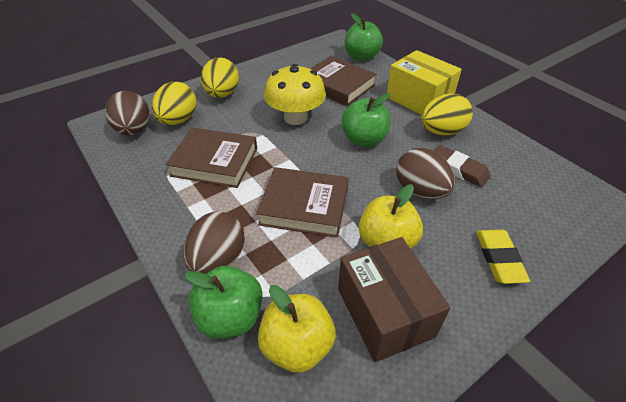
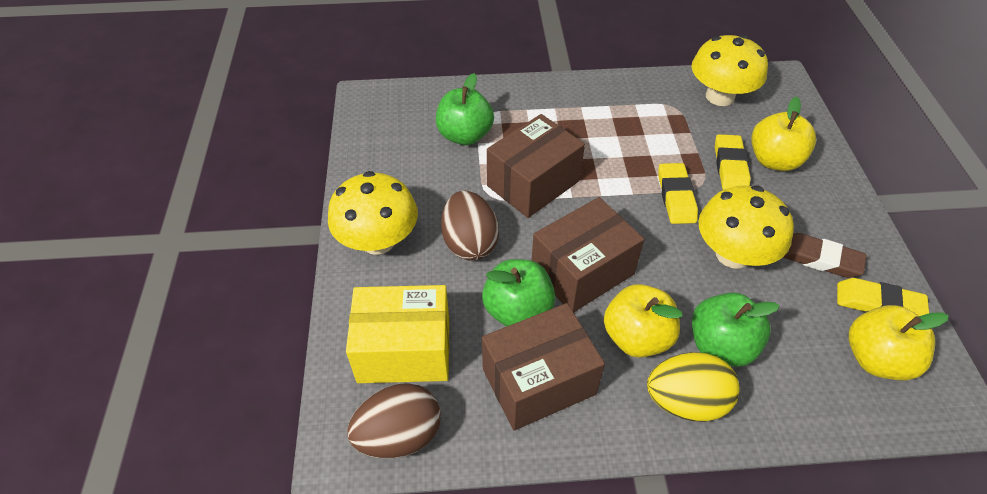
brown book: 3 -> 0
brown box: 1 -> 3
brown egg: 3 -> 2
yellow apple: 2 -> 3
yellow egg: 3 -> 1
yellow eraser: 1 -> 3
yellow mushroom: 1 -> 3

